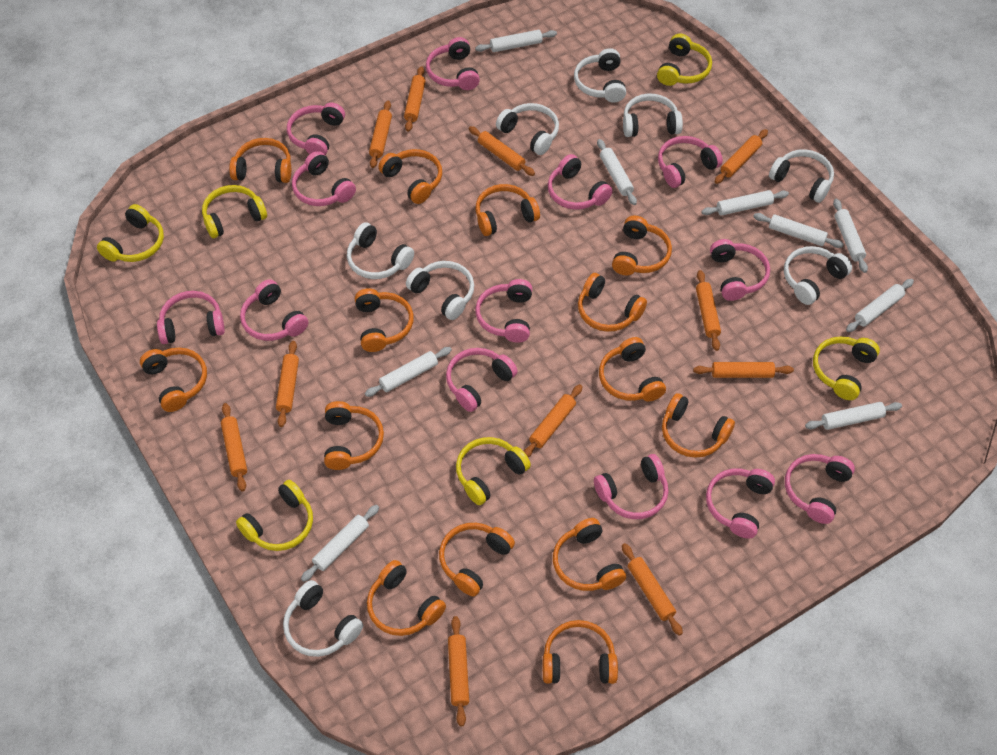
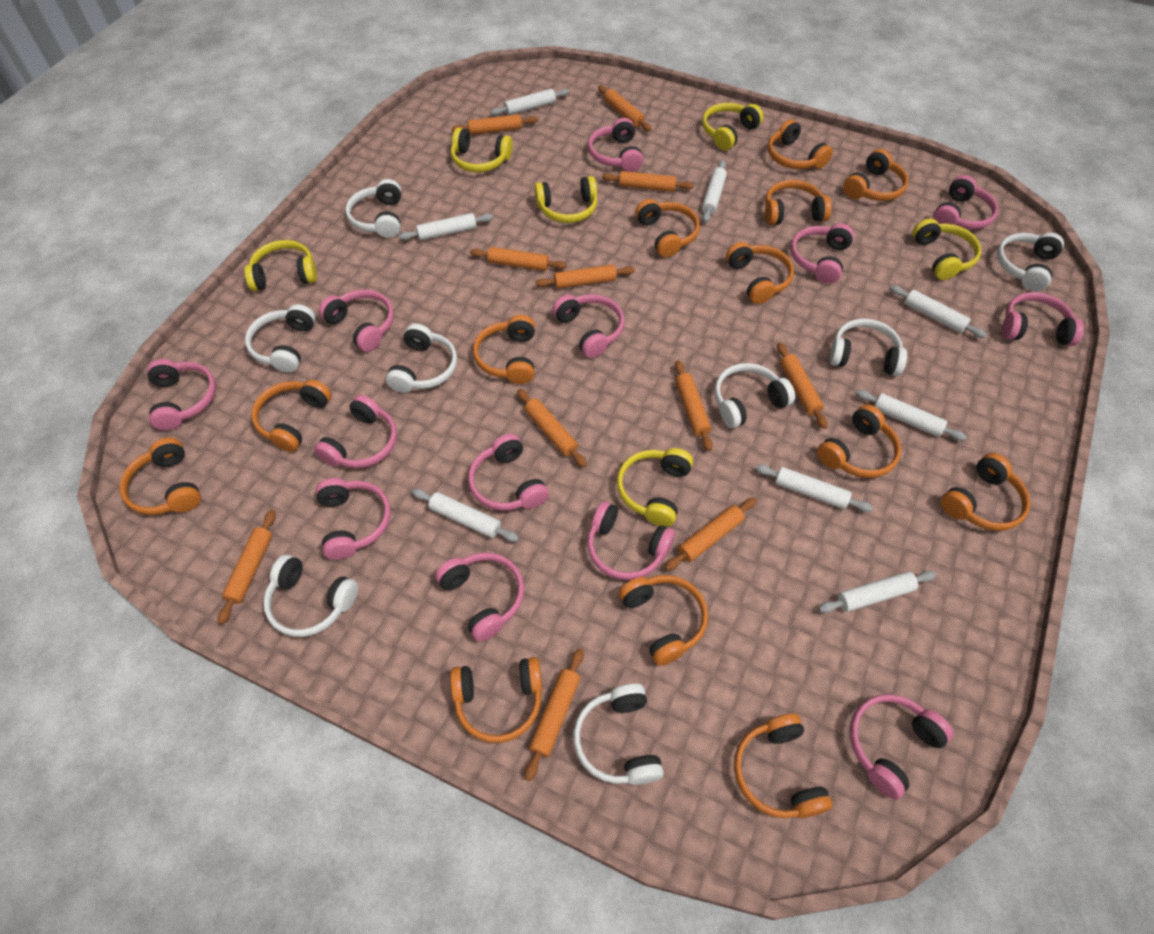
orange headphones: 14 -> 13
white rolling pin: 9 -> 8

